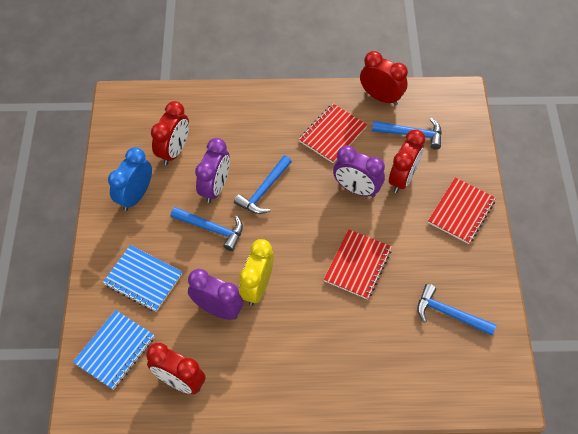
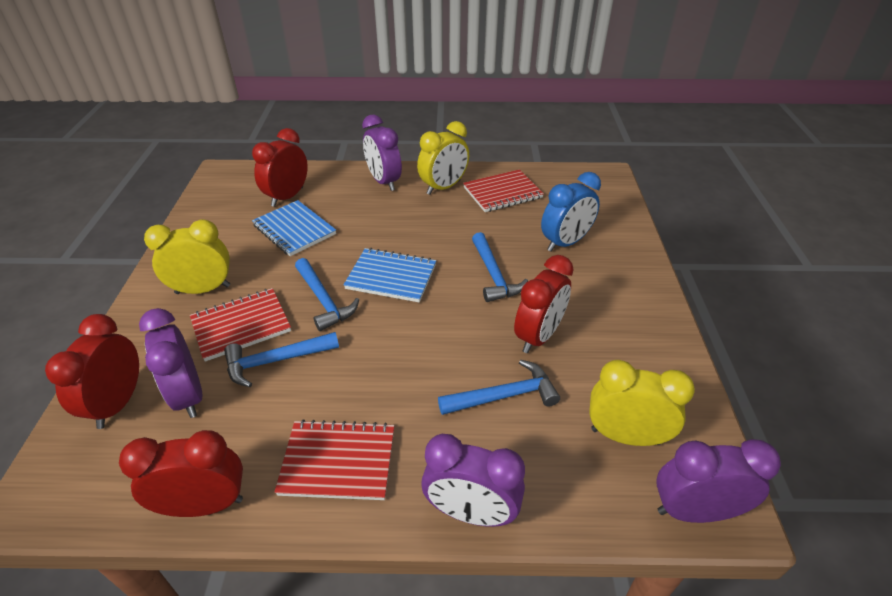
purple clock: 3 -> 4
yellow clock: 1 -> 3

